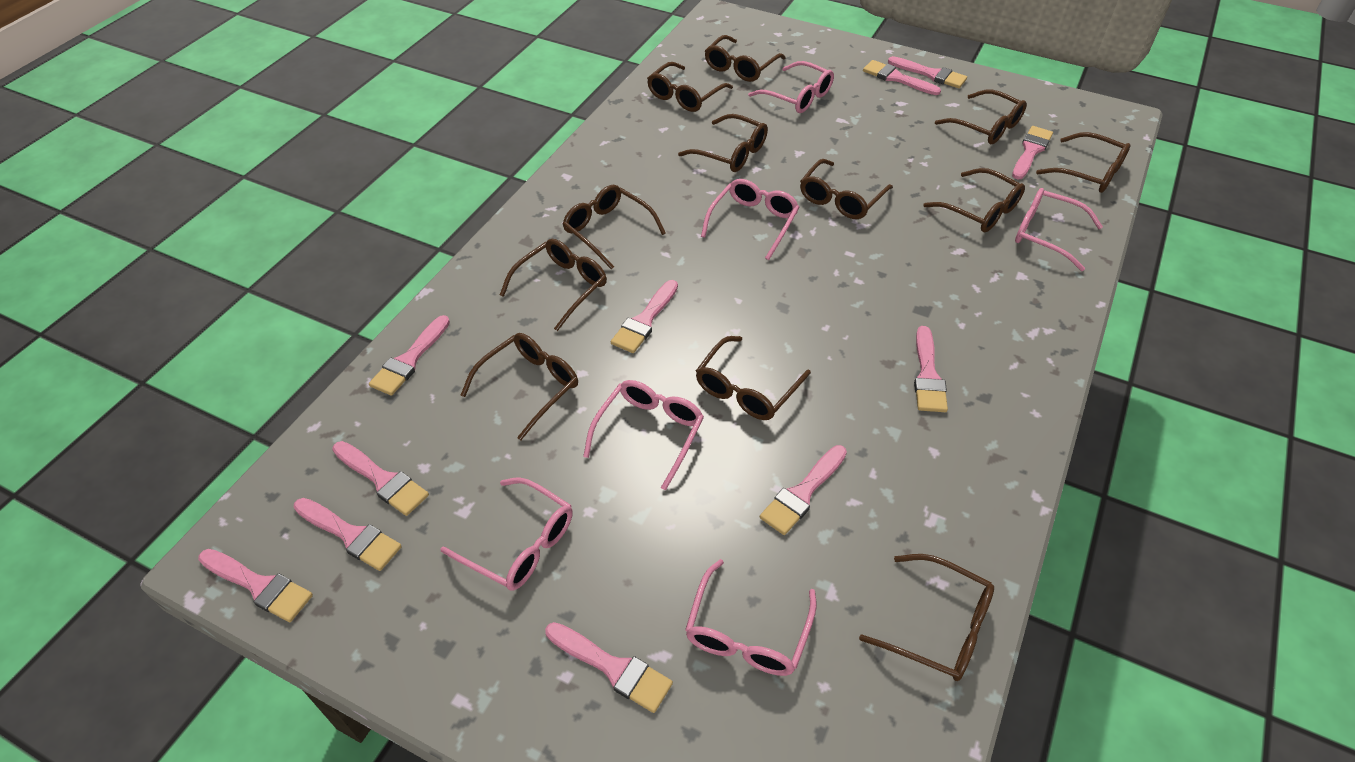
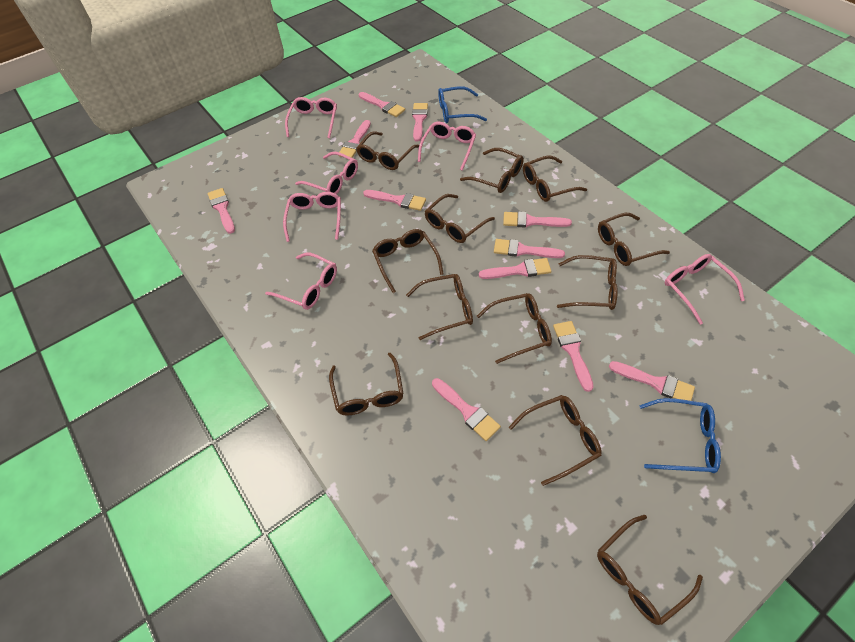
blue glasses: 0 -> 2

